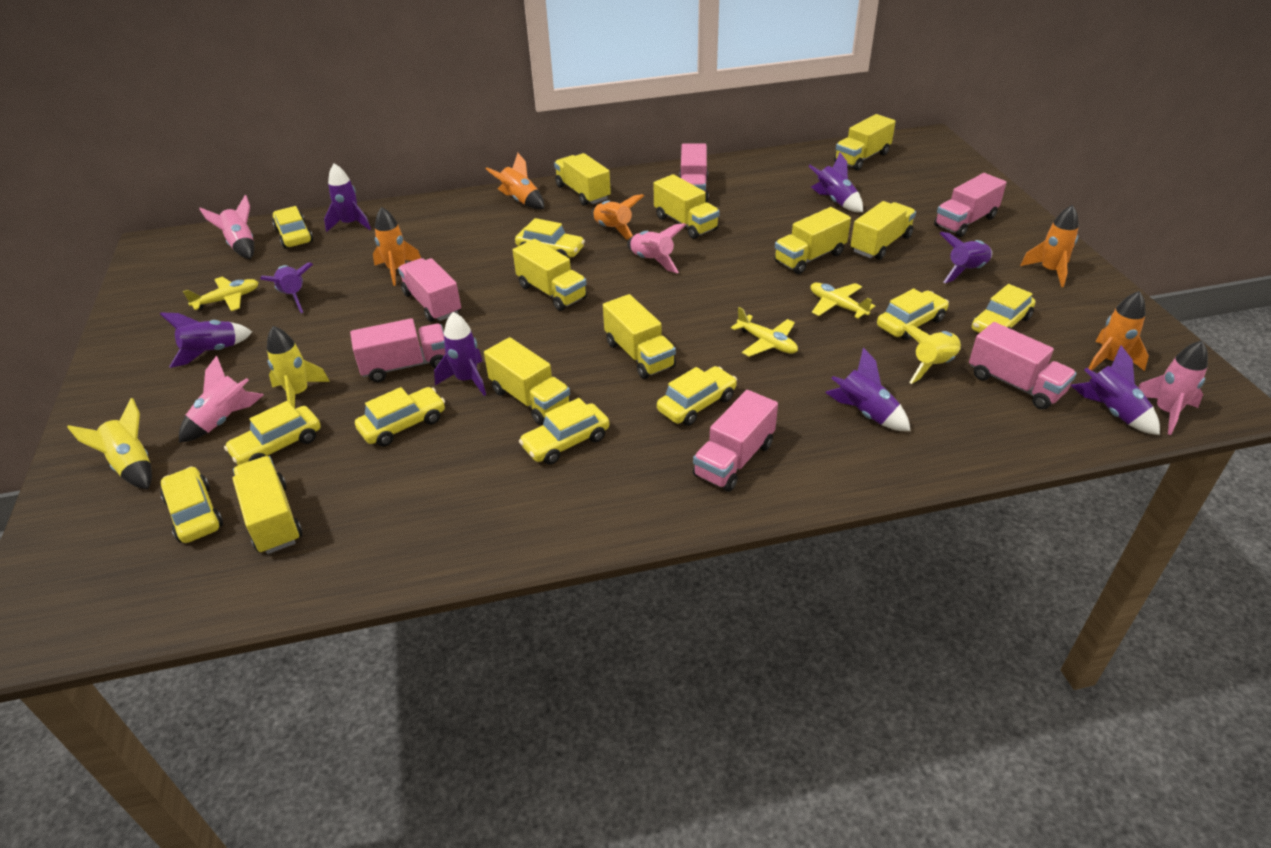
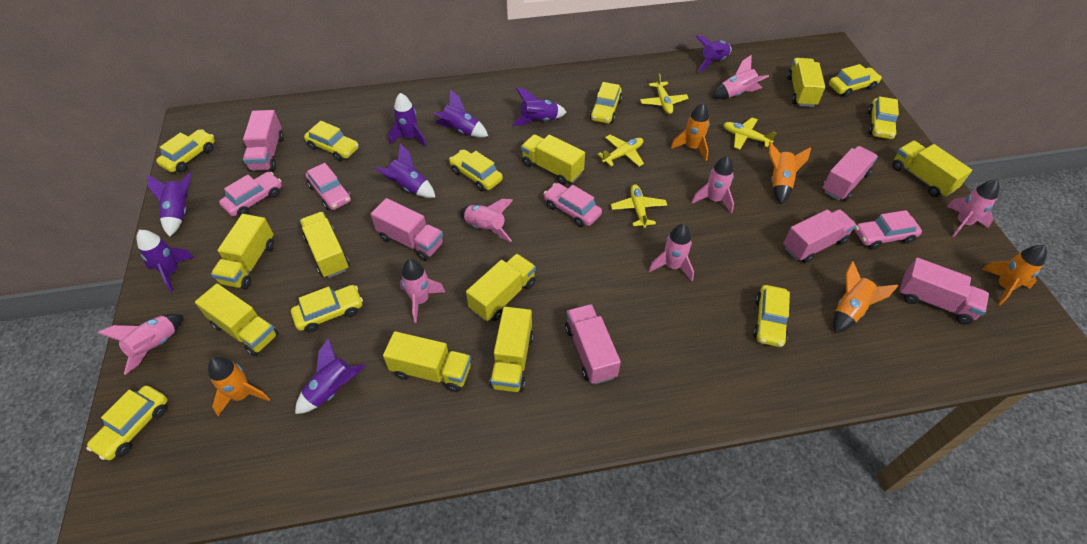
pink car: 0 -> 4
pink rocket: 4 -> 7
yellow plane: 3 -> 4
yellow rocket: 3 -> 0

